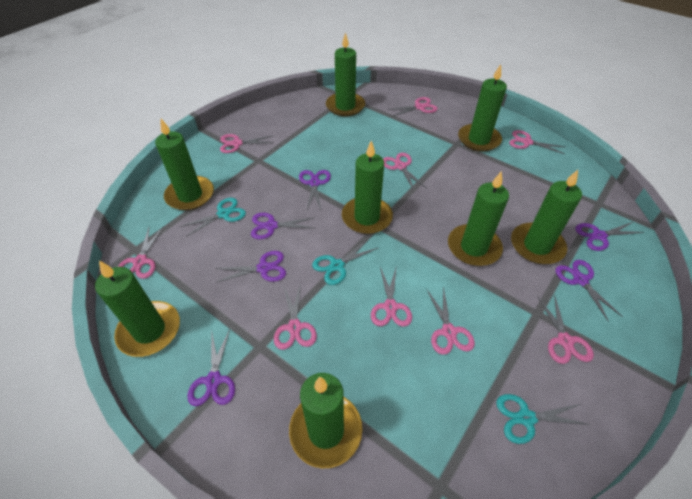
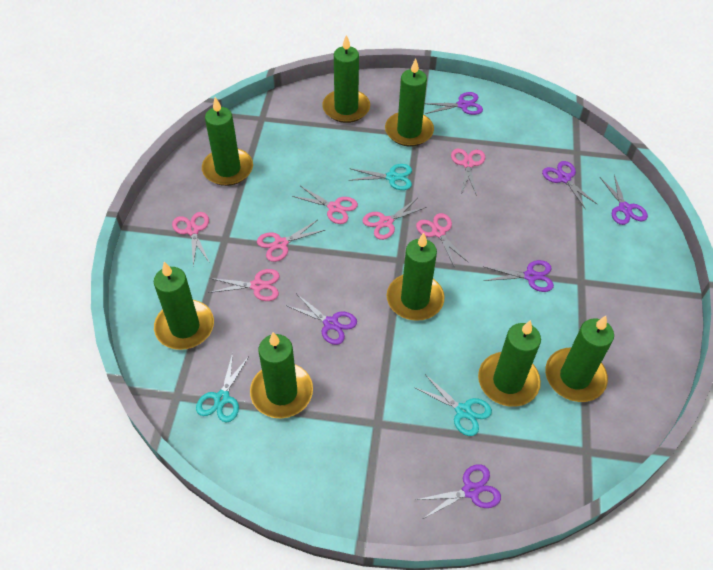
pink scissors: 9 -> 7

